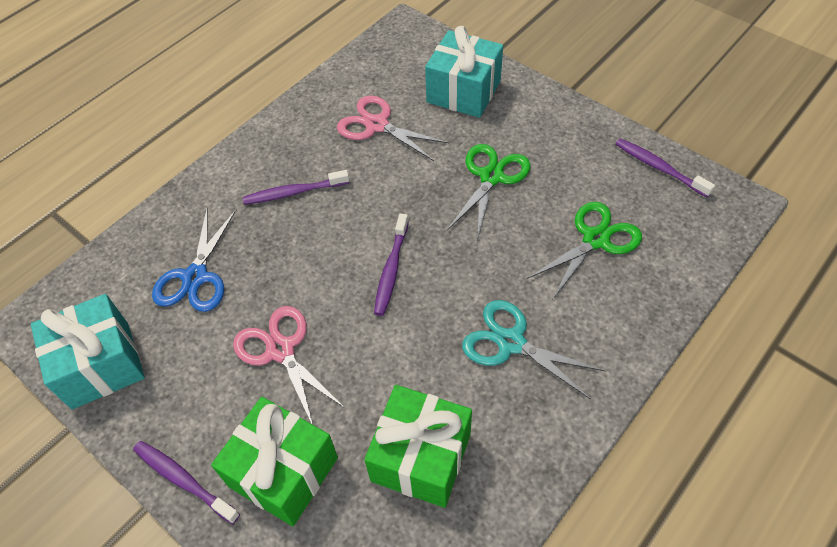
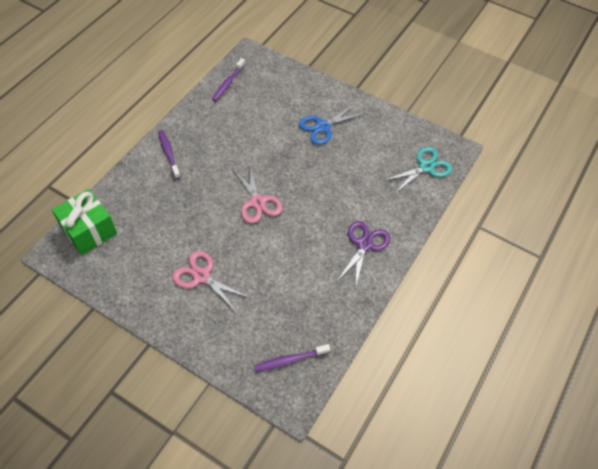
green gift: 2 -> 1
green scissors: 2 -> 0
purple scissors: 0 -> 1
purple toothbrush: 4 -> 3
turquoise gift: 2 -> 0

